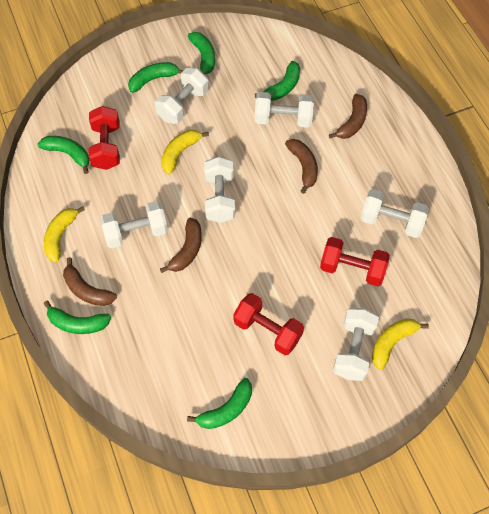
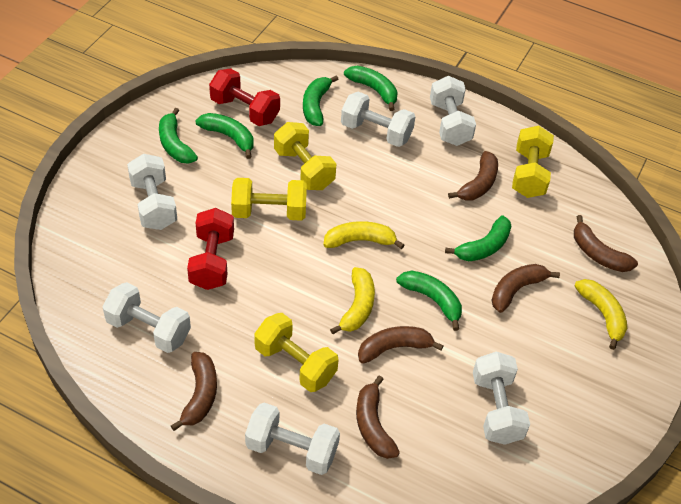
brown banana: 4 -> 6
red dumbbell: 3 -> 2
yellow dumbbell: 0 -> 4

